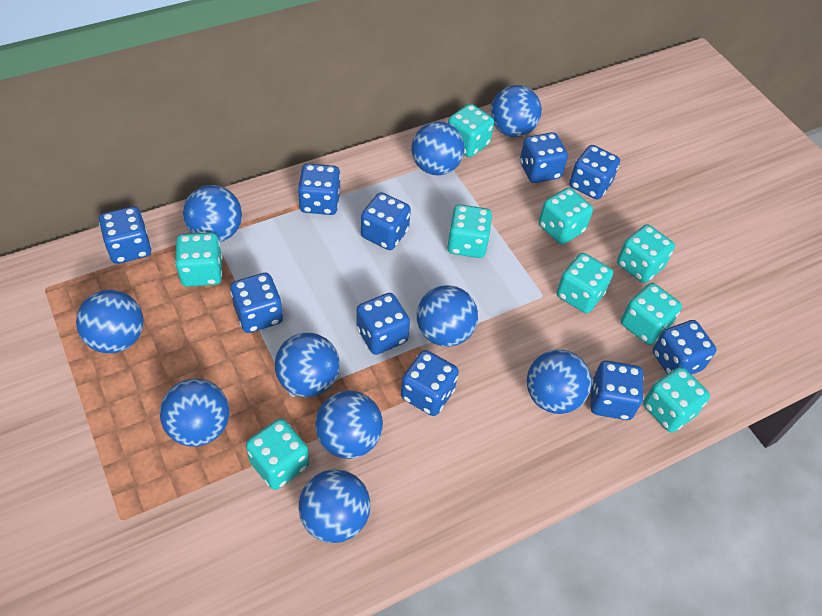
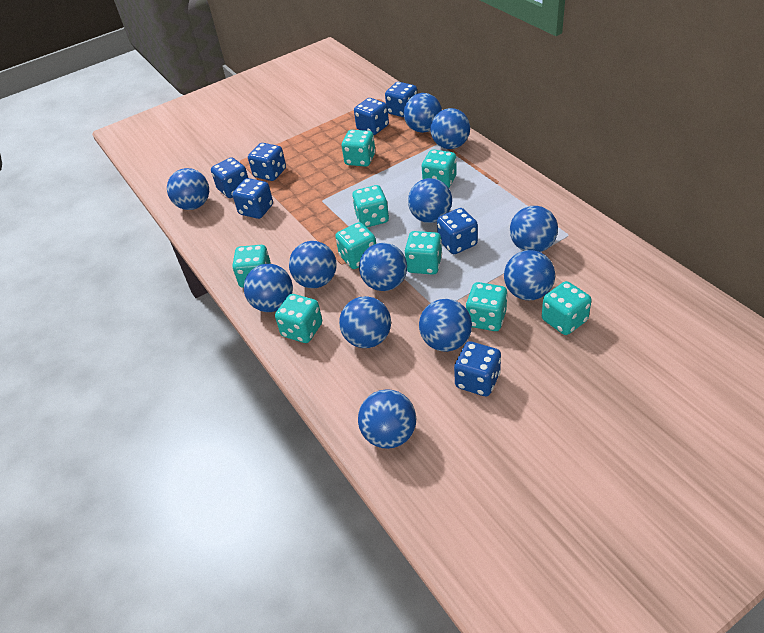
blue ball: 10 -> 12
blue dice: 10 -> 7

